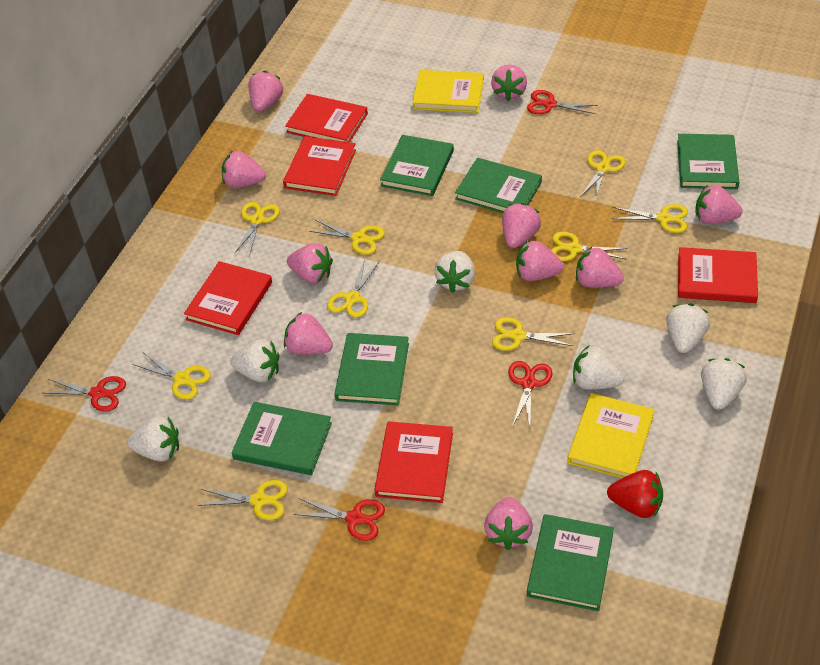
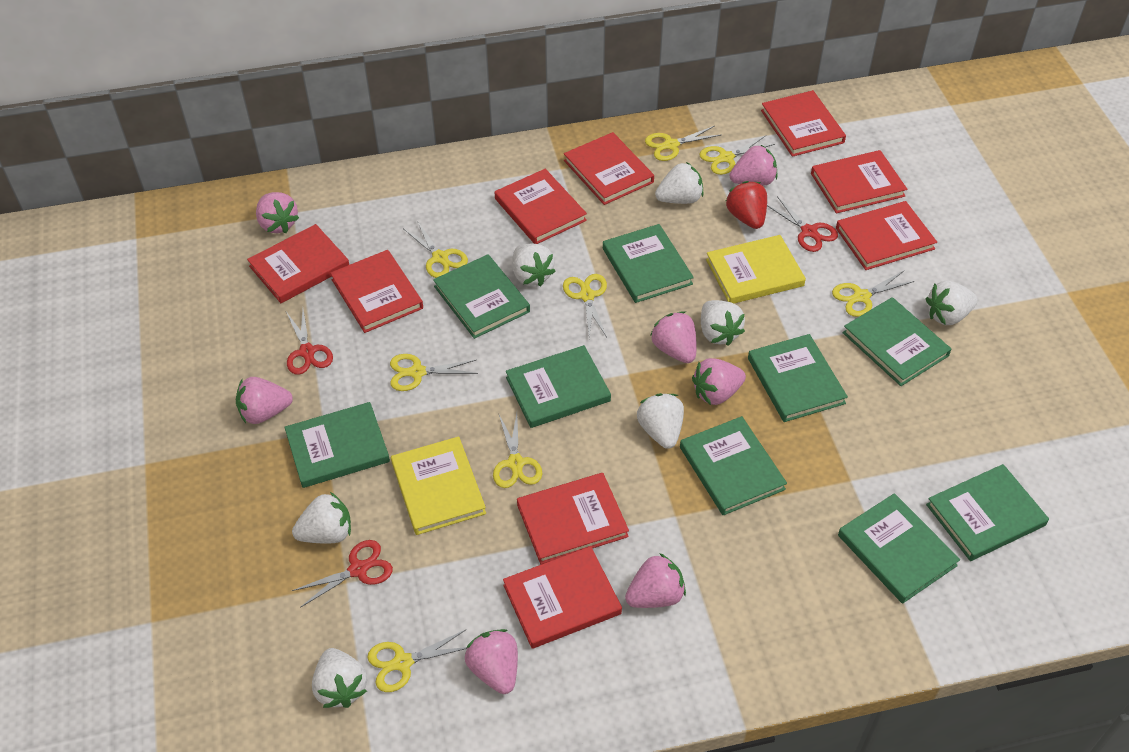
green book: 6 -> 9
pink strawberry: 10 -> 7
red book: 5 -> 9
red scissors: 4 -> 3
white strawberry: 6 -> 7
yellow scissors: 9 -> 8

